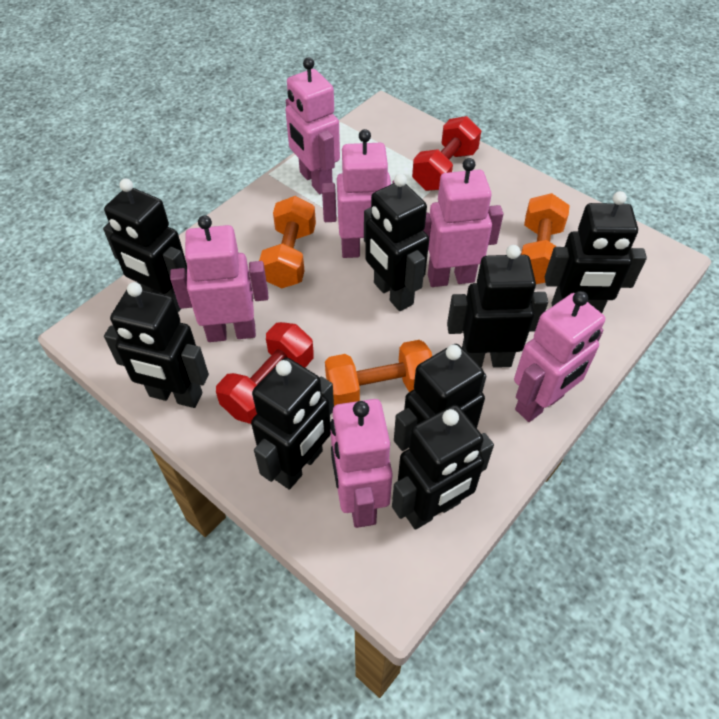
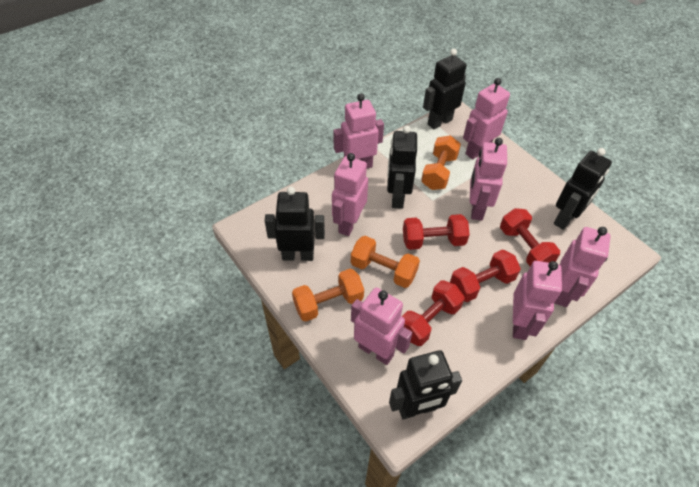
black robot: 8 -> 5
pink robot: 6 -> 7
red dumbbell: 2 -> 4

